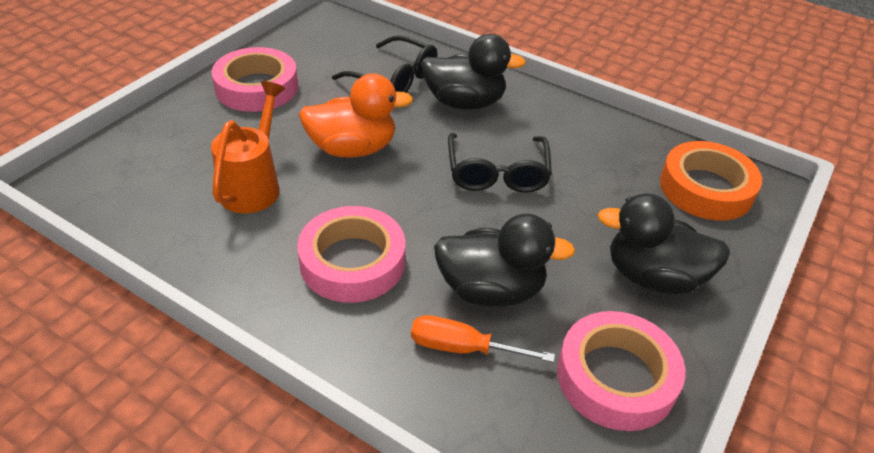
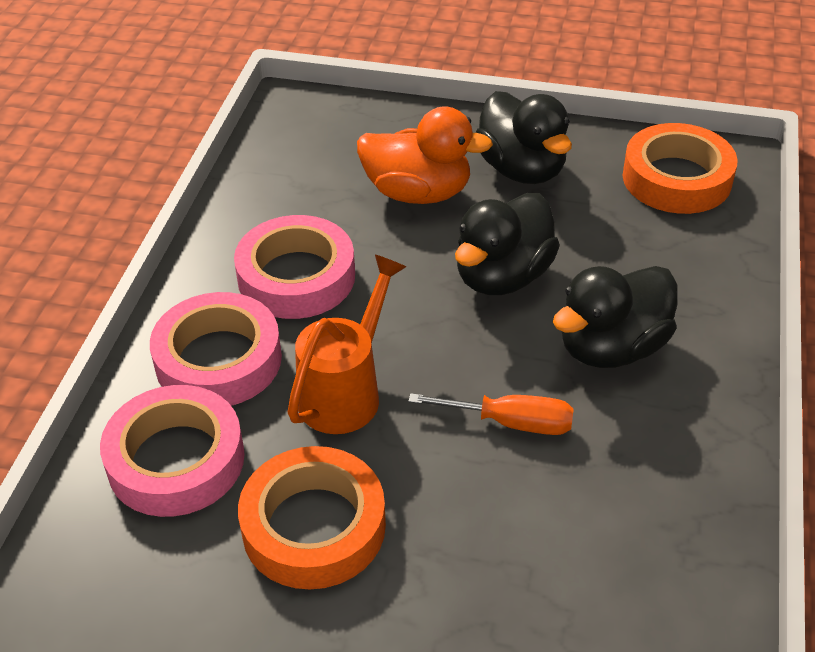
black glasses: 2 -> 0
orange tape: 1 -> 2

